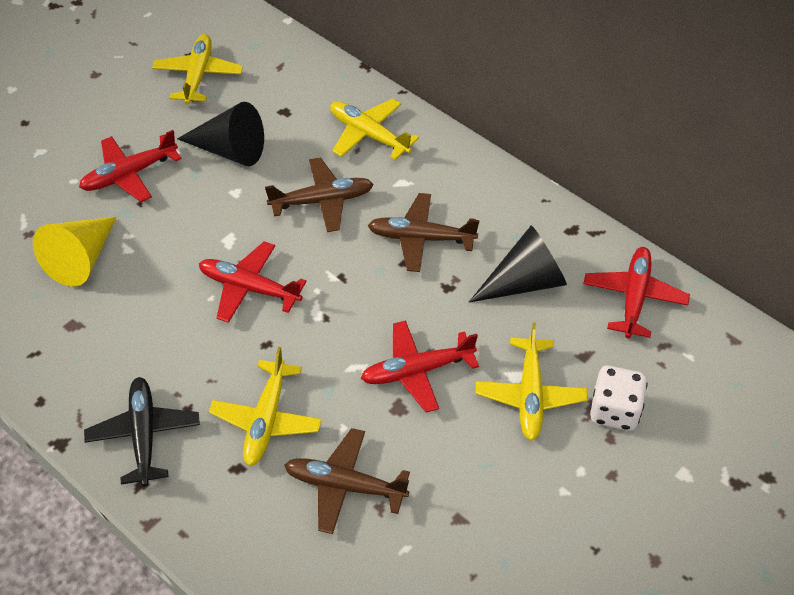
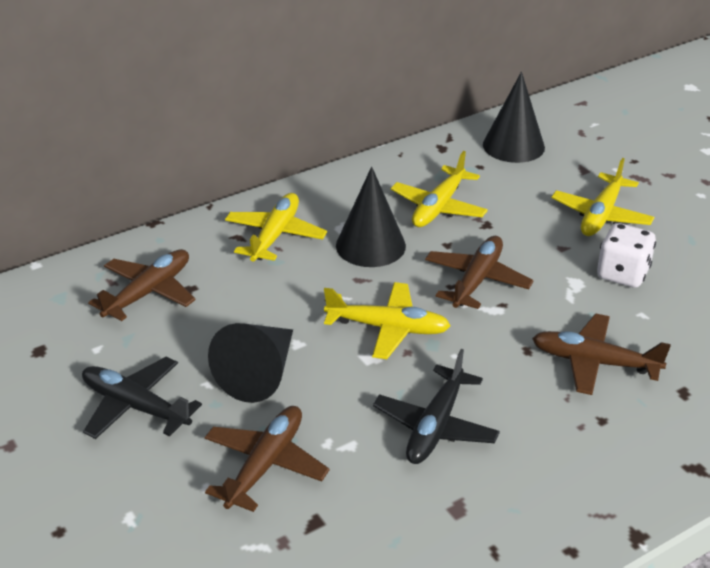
black cone: 2 -> 3
black plane: 1 -> 2
brown plane: 3 -> 4
red plane: 4 -> 0
yellow cone: 1 -> 0

